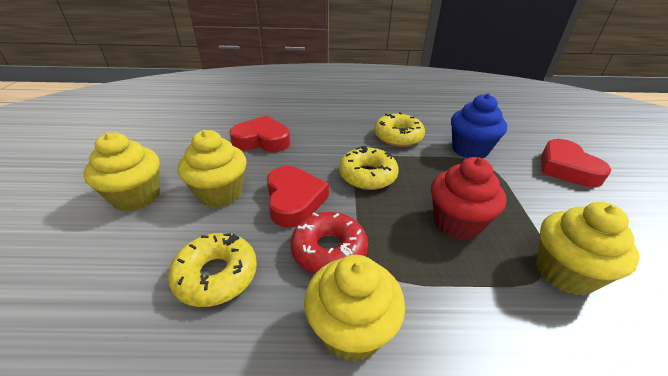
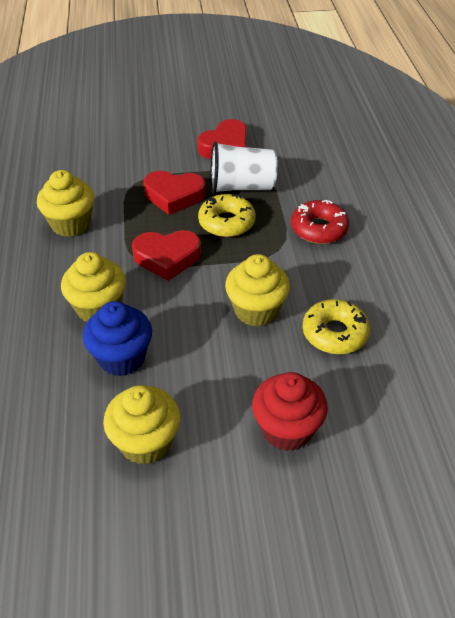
white cup: 0 -> 1
yellow donut: 3 -> 2

